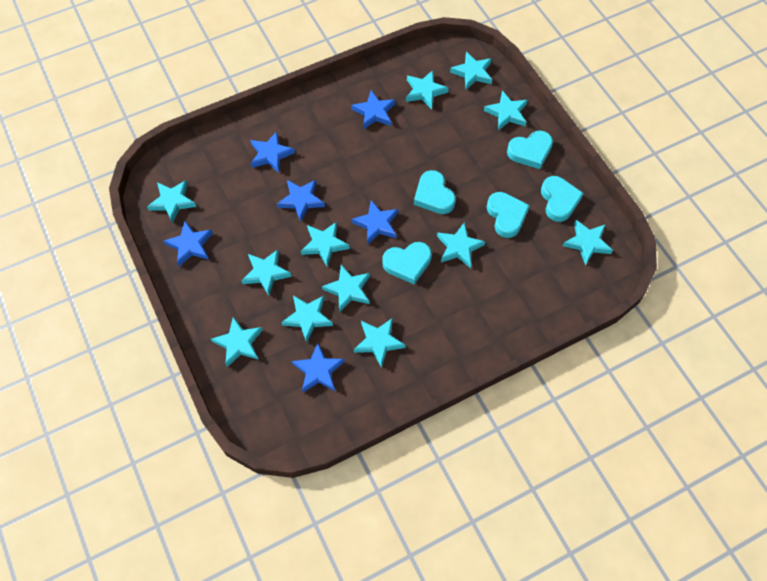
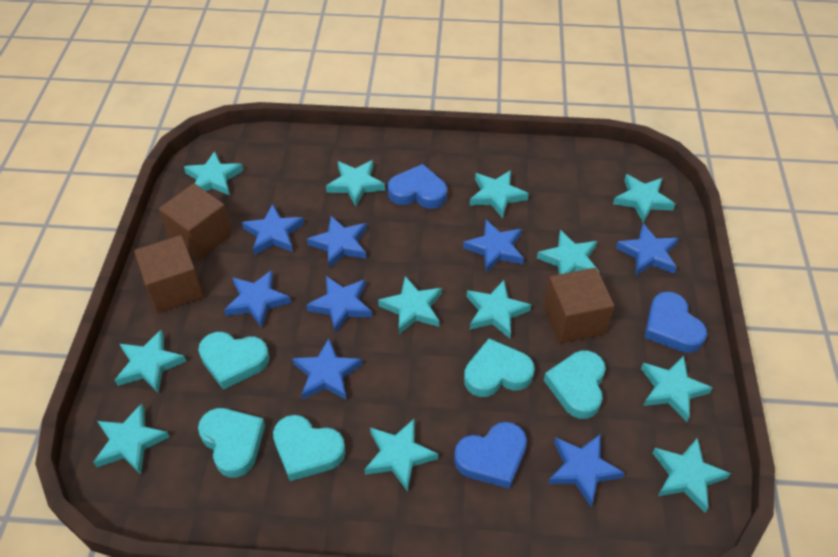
blue heart: 0 -> 3
blue star: 6 -> 8
brown cube: 0 -> 3

